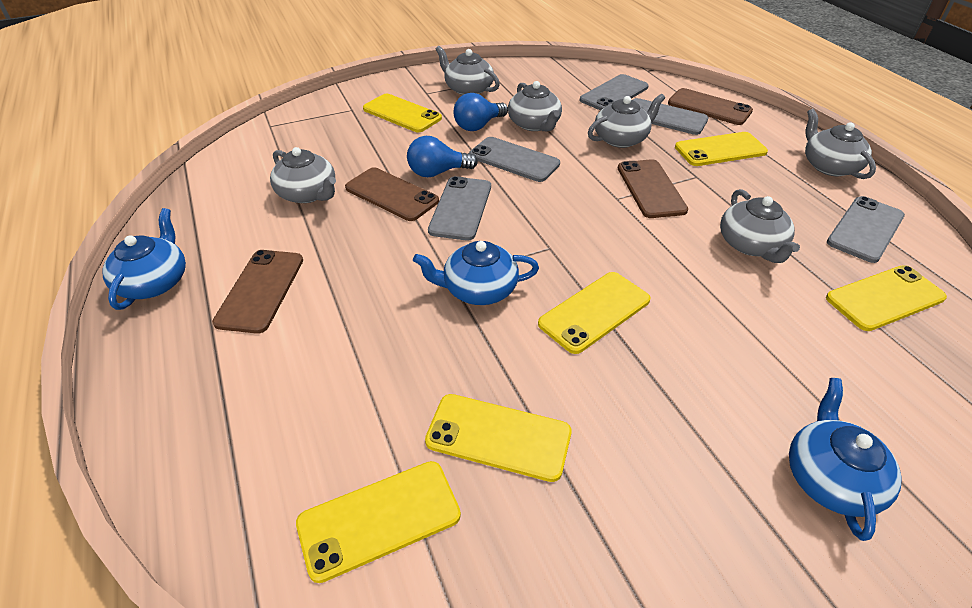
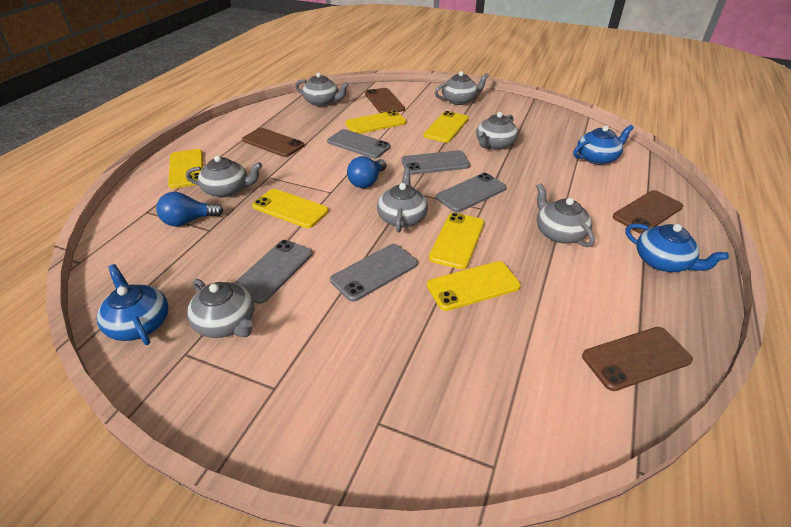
grey teapot: 6 -> 7

